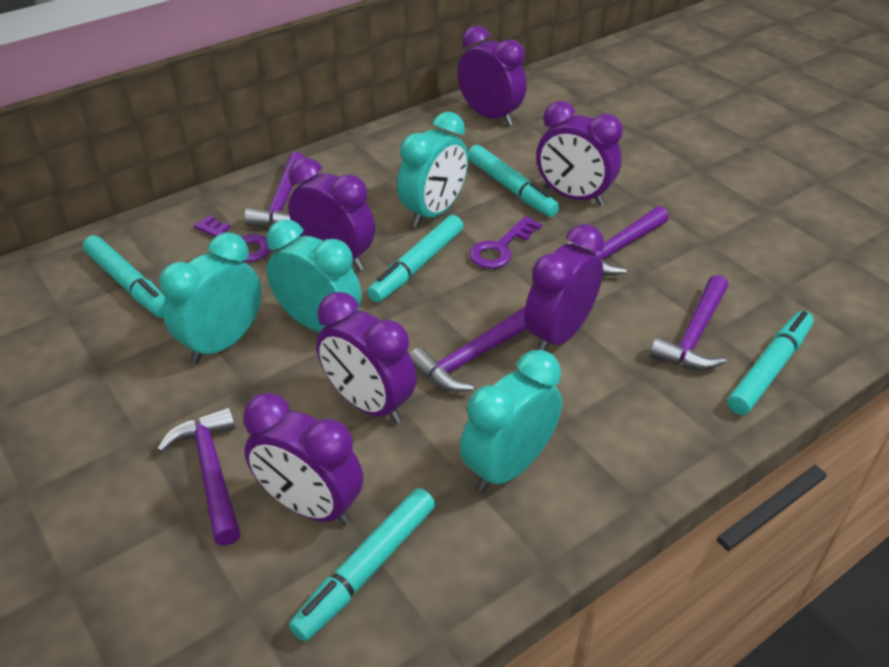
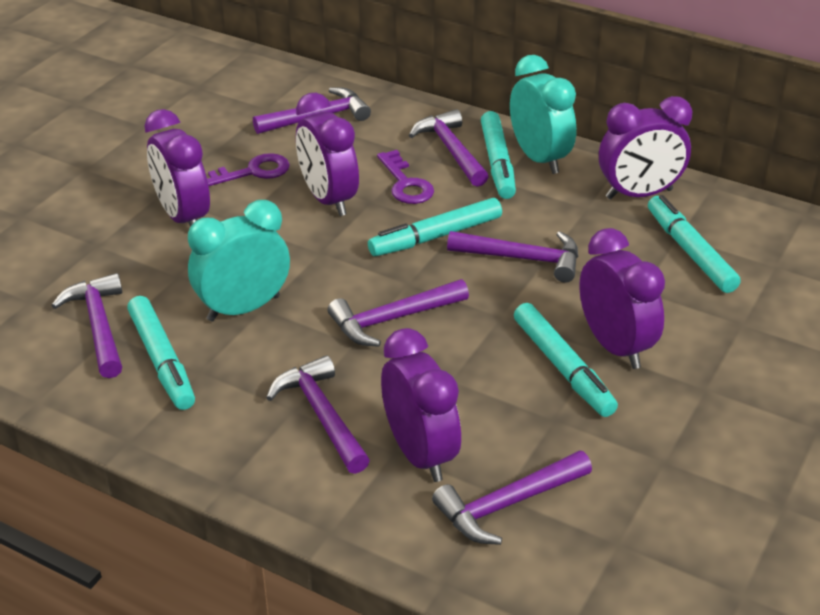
purple clock: 6 -> 5
purple hammer: 5 -> 7
turquoise clock: 4 -> 2

